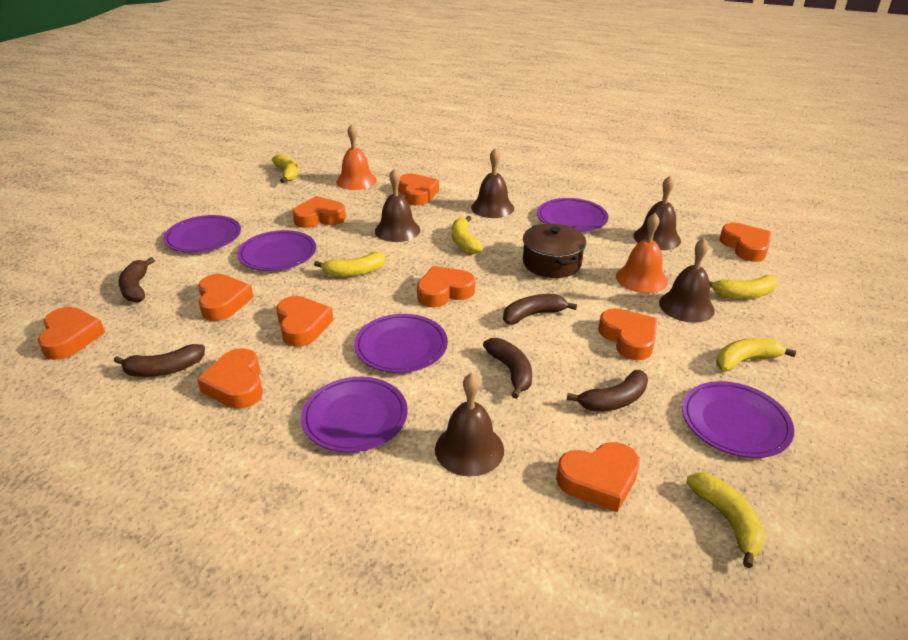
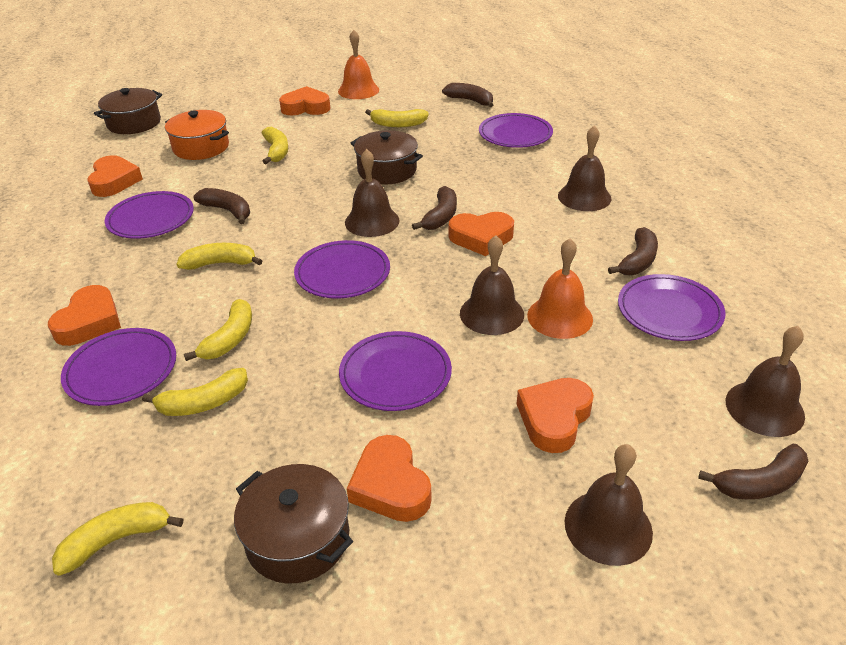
brown pot: 1 -> 3
orange heart: 10 -> 6
orange pot: 0 -> 1

